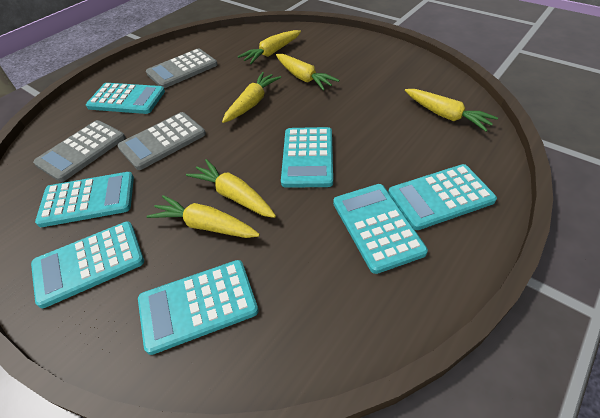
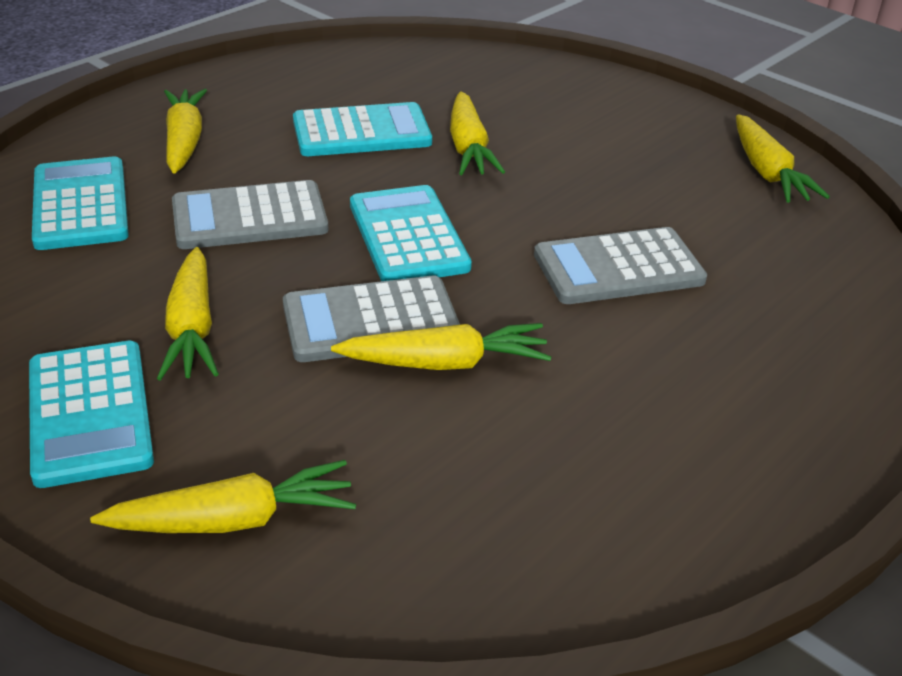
turquoise calculator: 7 -> 4

